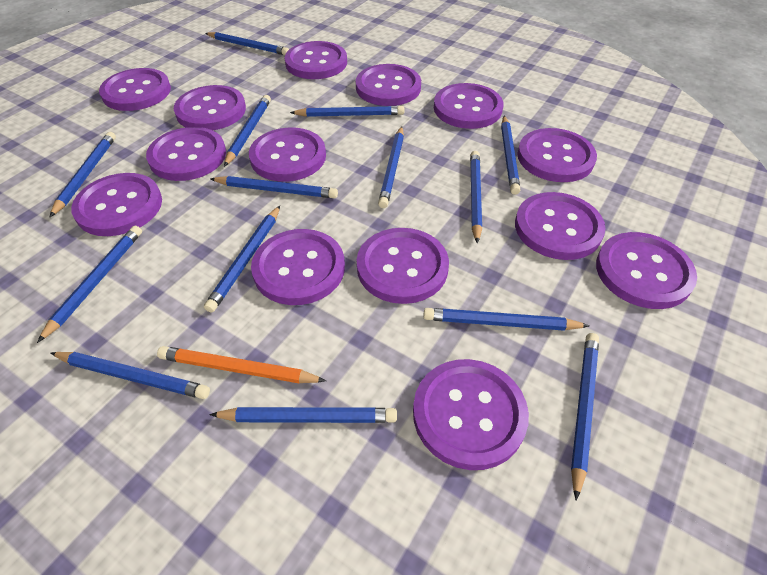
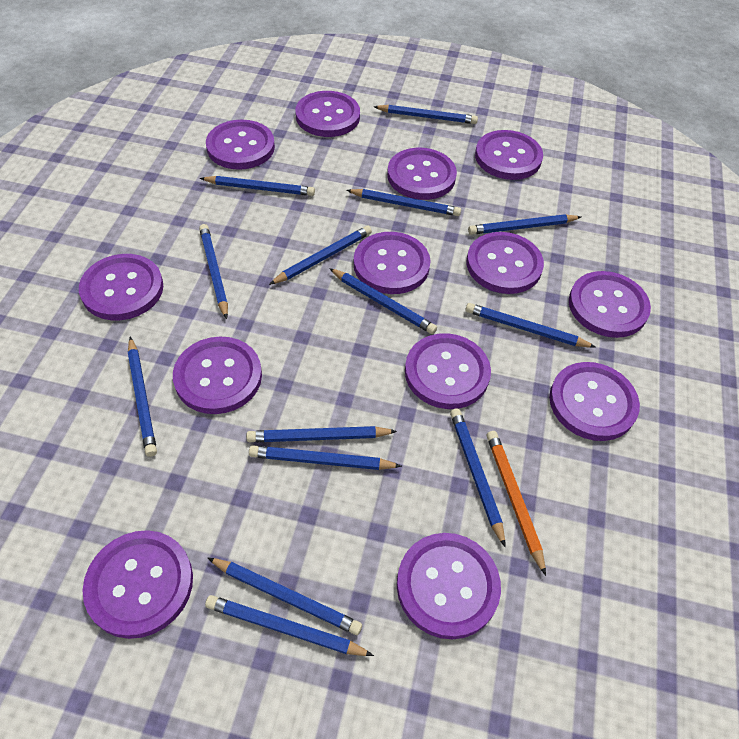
purple button: 14 -> 13

